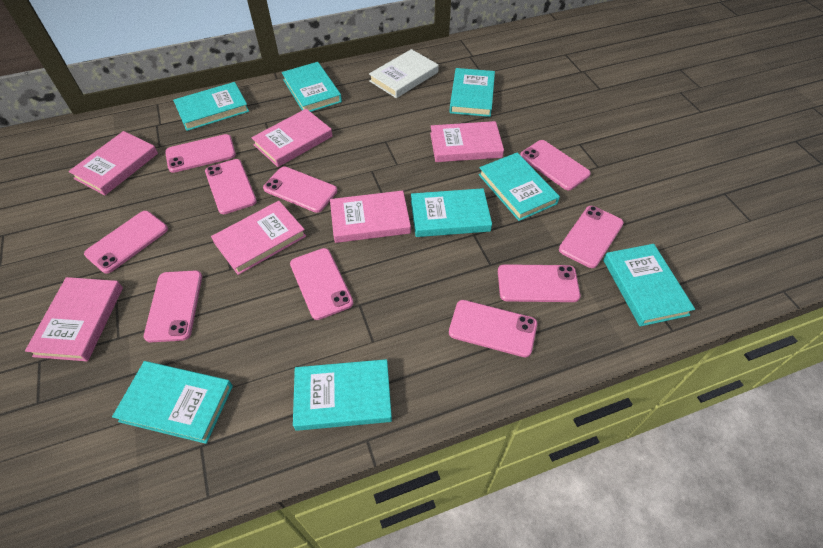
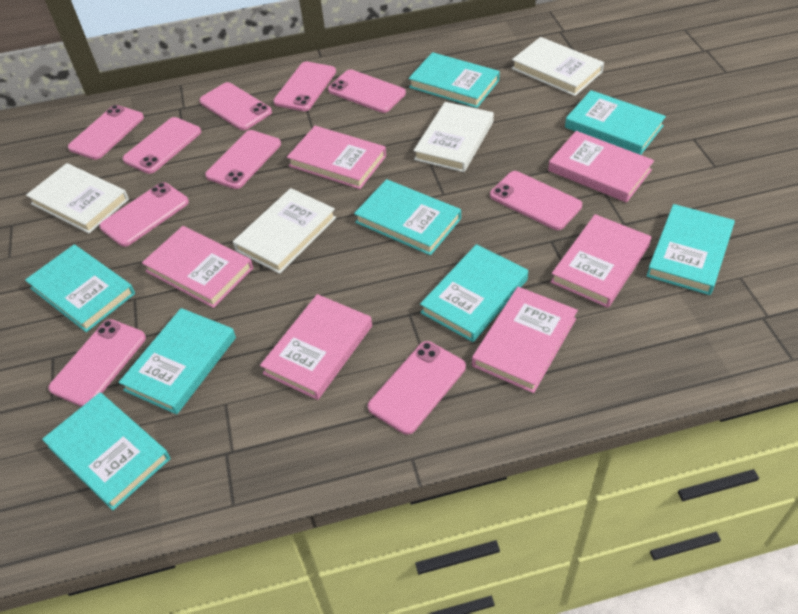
white book: 1 -> 4

